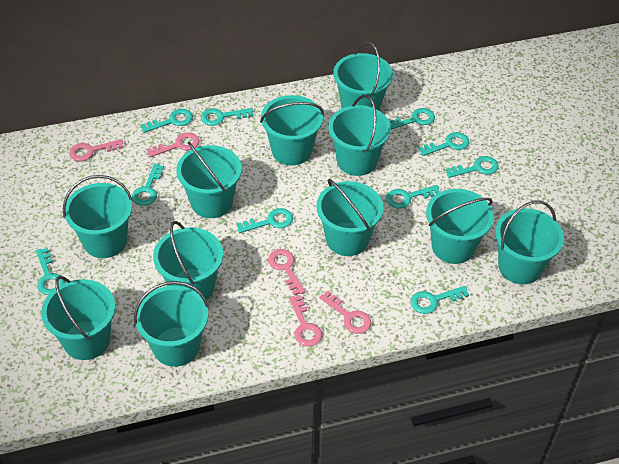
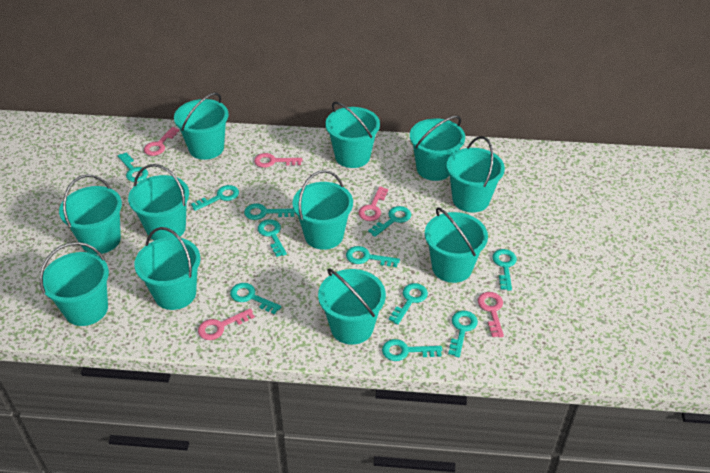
turquoise key: 10 -> 11

